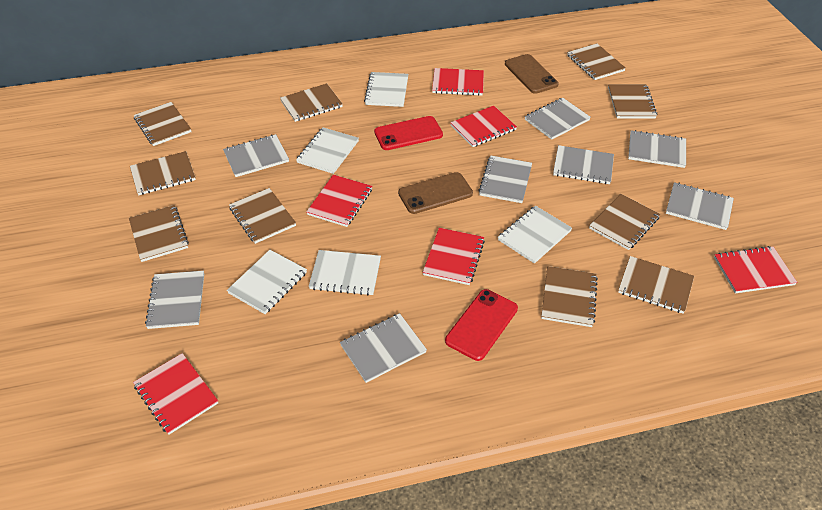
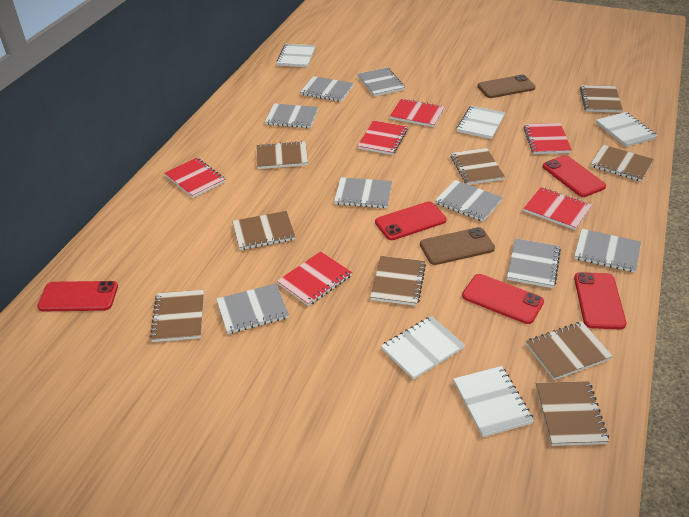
brown notebook: 10 -> 9
red phone: 2 -> 5

